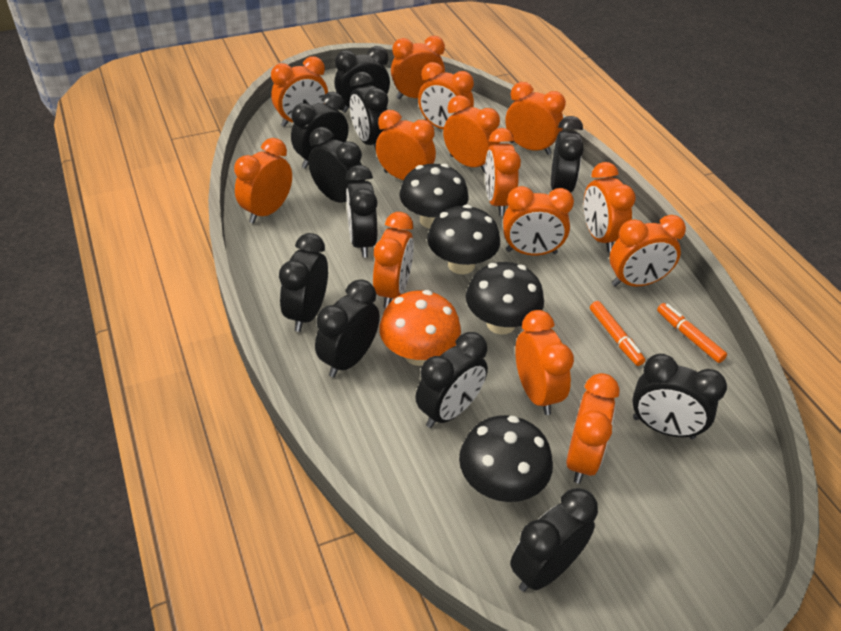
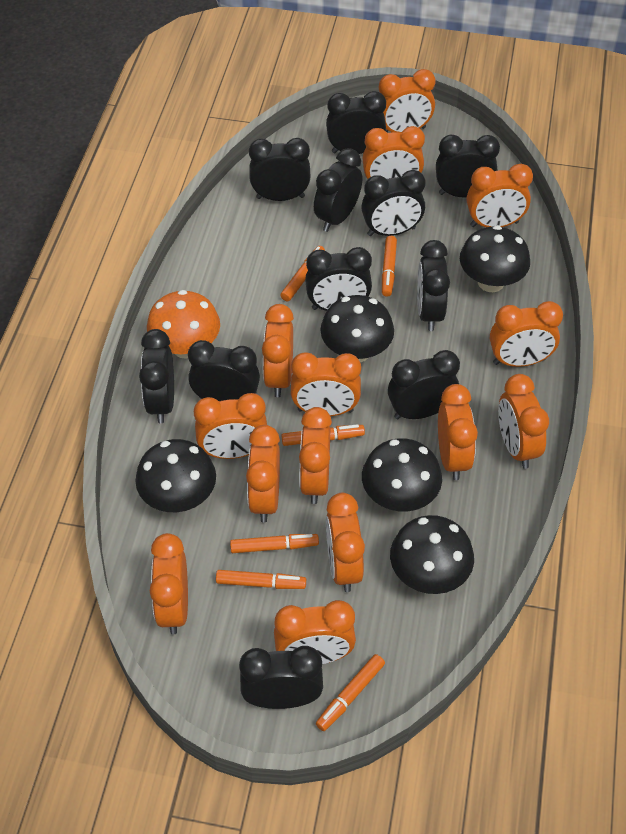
black mushroom: 4 -> 5
orange marker: 2 -> 6

